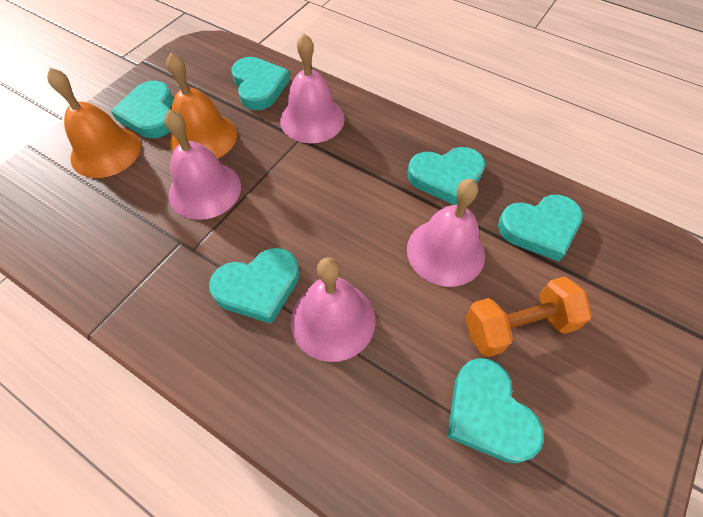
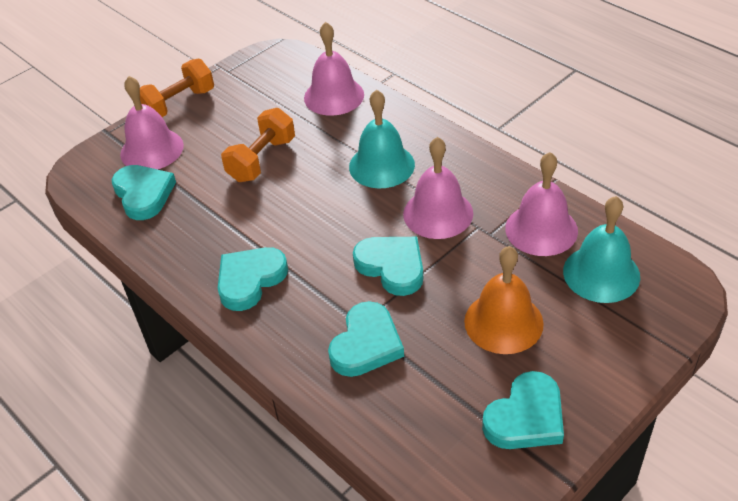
orange bell: 2 -> 1
orange dumbbell: 1 -> 2
turquoise bell: 0 -> 2
turquoise heart: 6 -> 5

